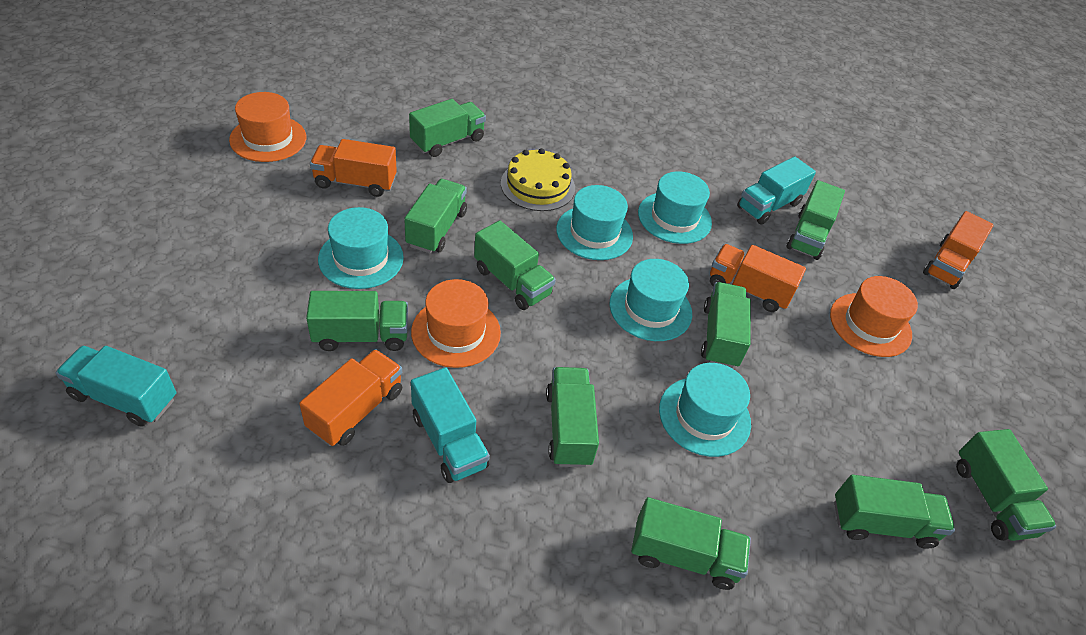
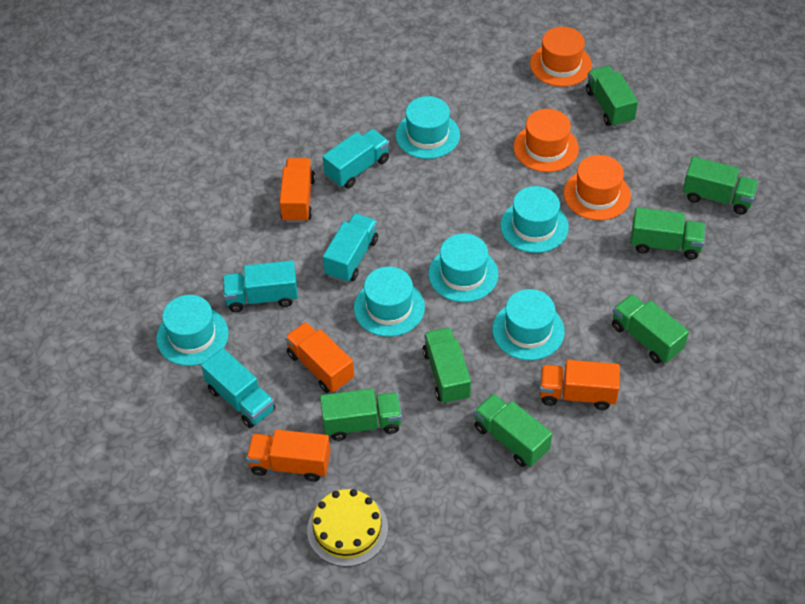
green truck: 10 -> 7
turquoise hat: 5 -> 6
turquoise truck: 3 -> 4

